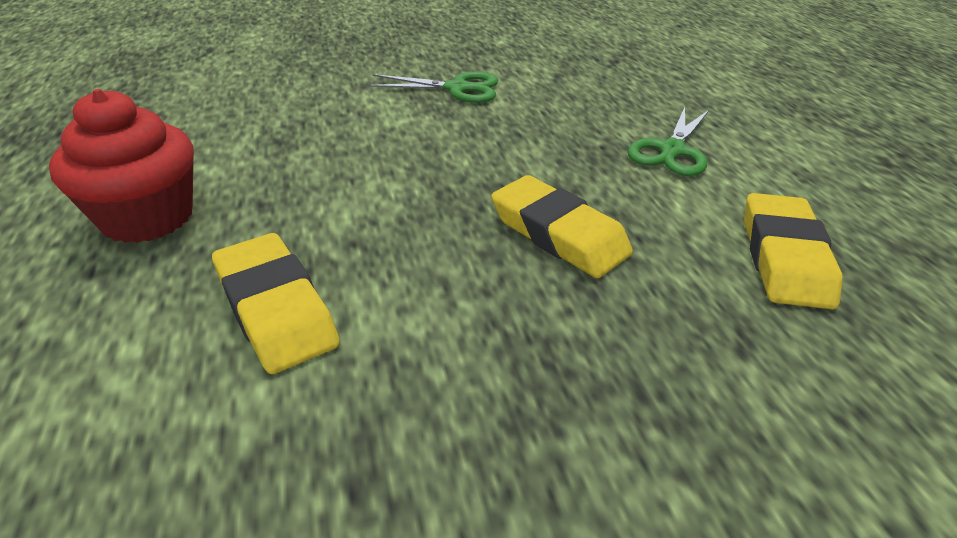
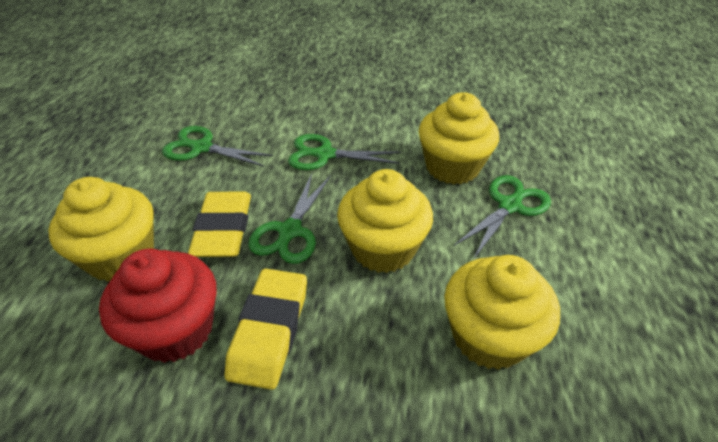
green scissors: 2 -> 4
yellow cupcake: 0 -> 4
yellow eraser: 3 -> 2

